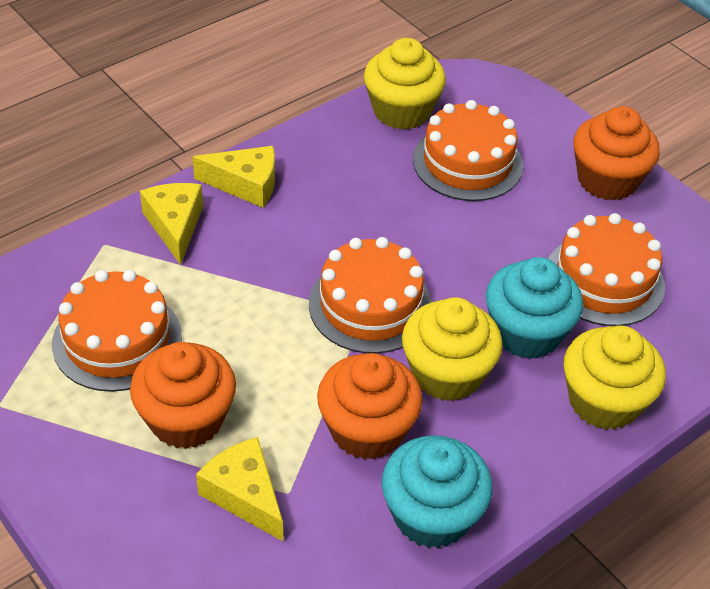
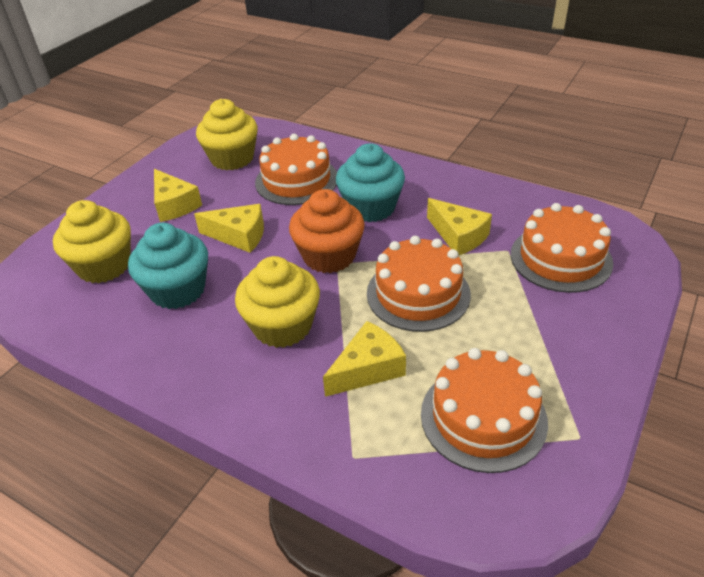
orange cupcake: 3 -> 1
yellow cheese: 3 -> 4

